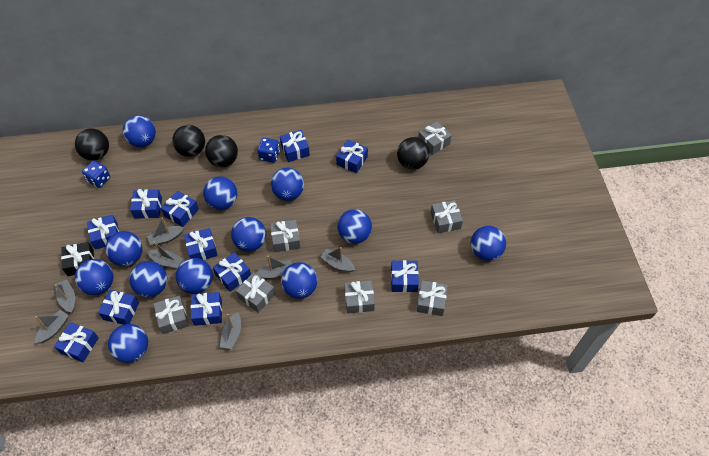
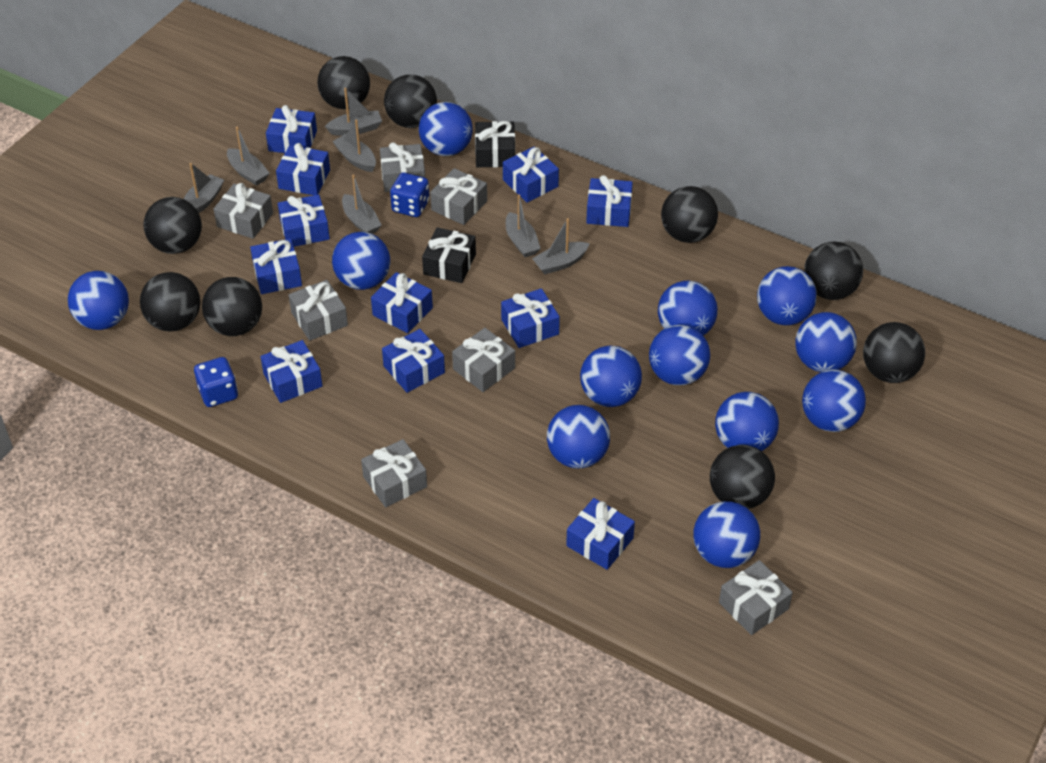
black ball: 4 -> 9
black gift: 1 -> 2

